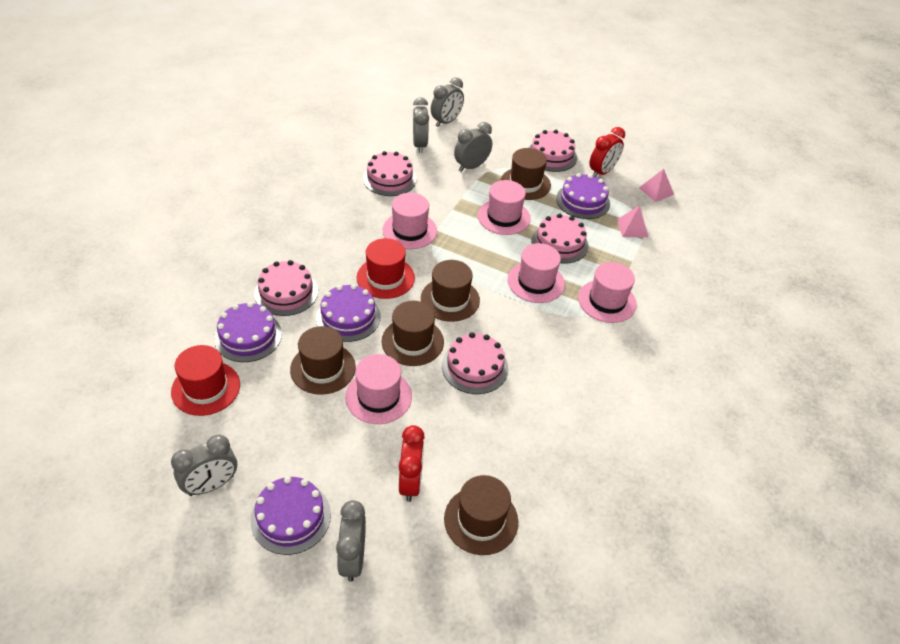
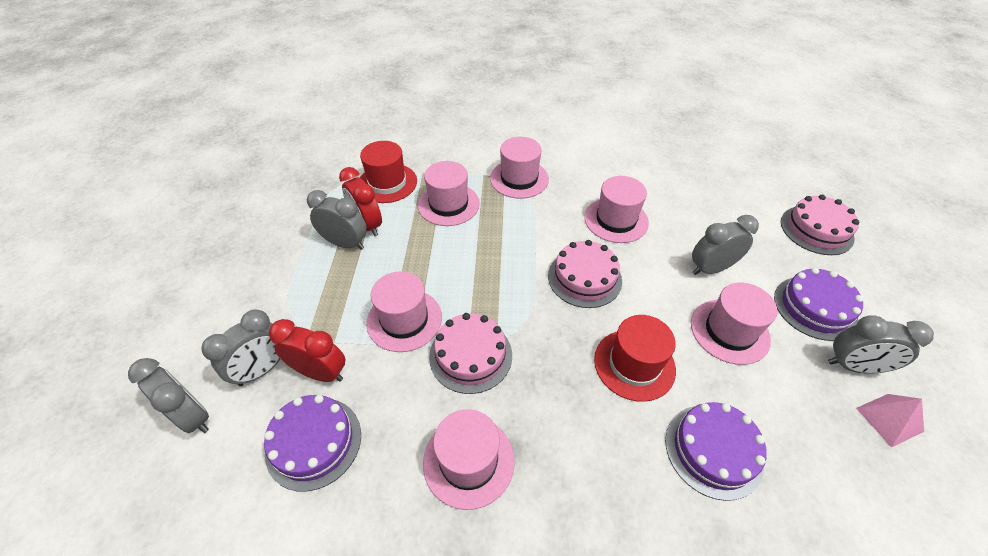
brown hat: 5 -> 0
pink cake: 5 -> 3
pink hat: 5 -> 6
pink pyramid: 2 -> 1
purple cake: 4 -> 3

